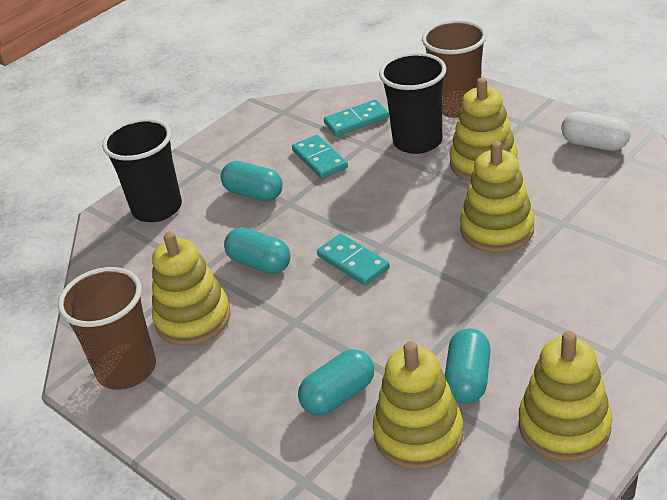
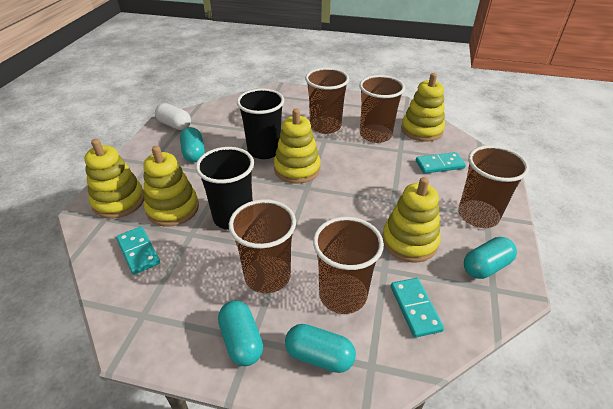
brown cup: 2 -> 5

